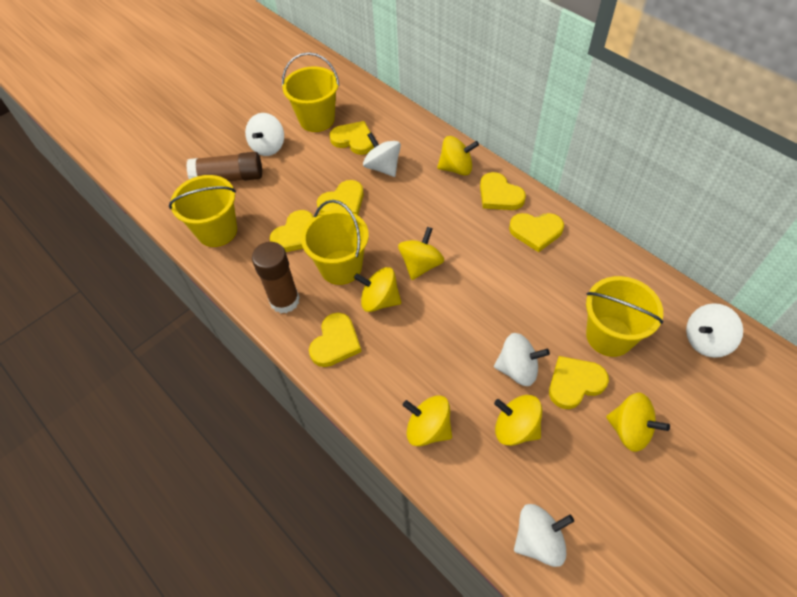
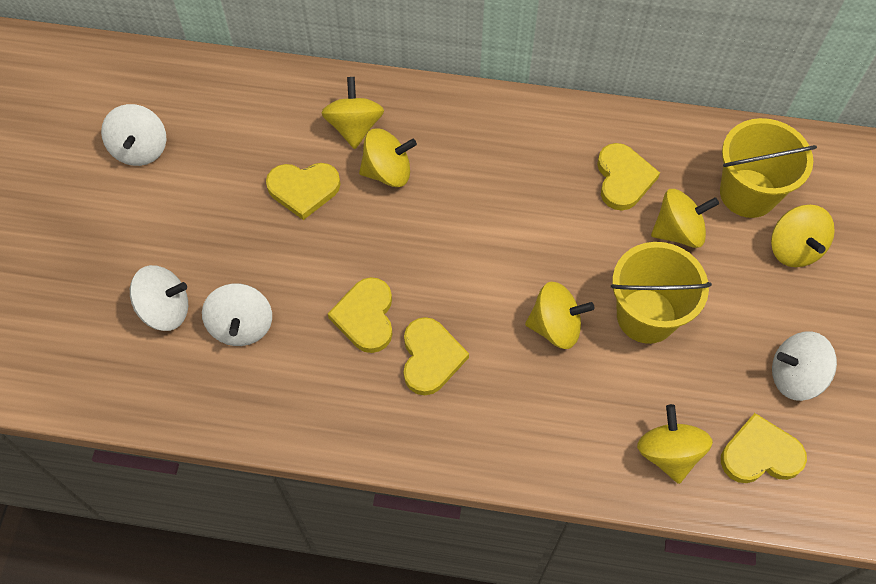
brown glue stick: 2 -> 0
white spinning top: 5 -> 4
yellow bucket: 4 -> 2
yellow heart: 7 -> 5

